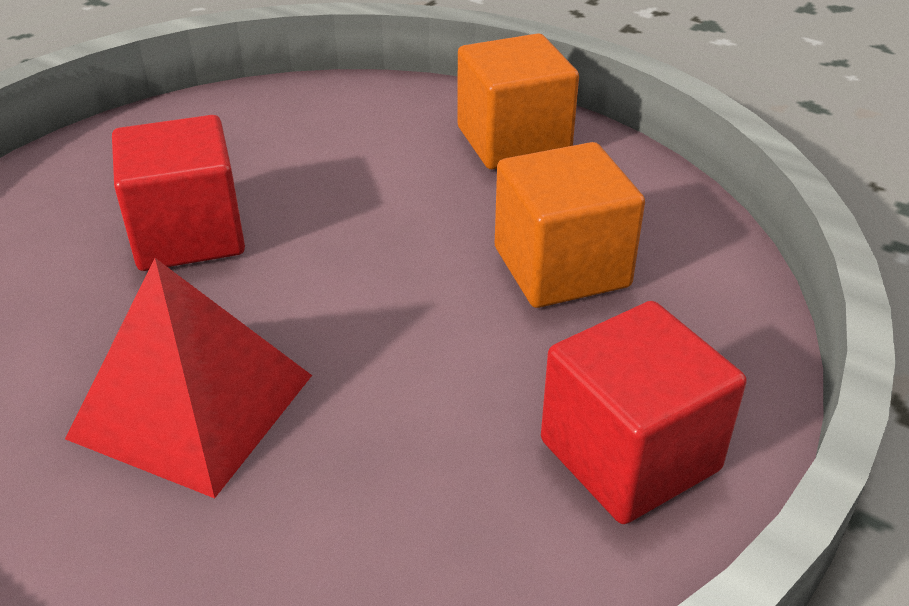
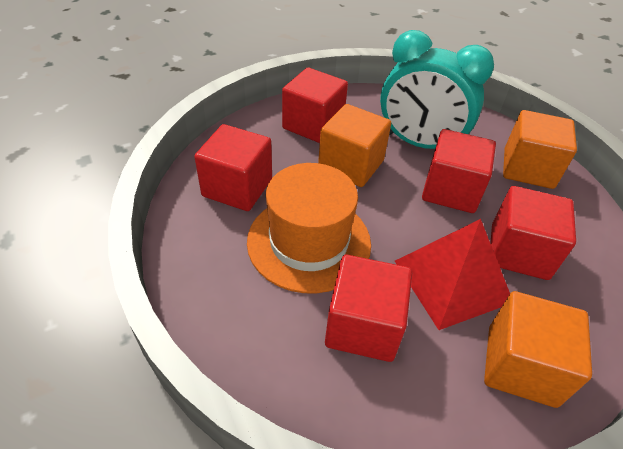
orange cube: 2 -> 3
orange hat: 0 -> 1
red cube: 2 -> 5
turquoise clock: 0 -> 1

